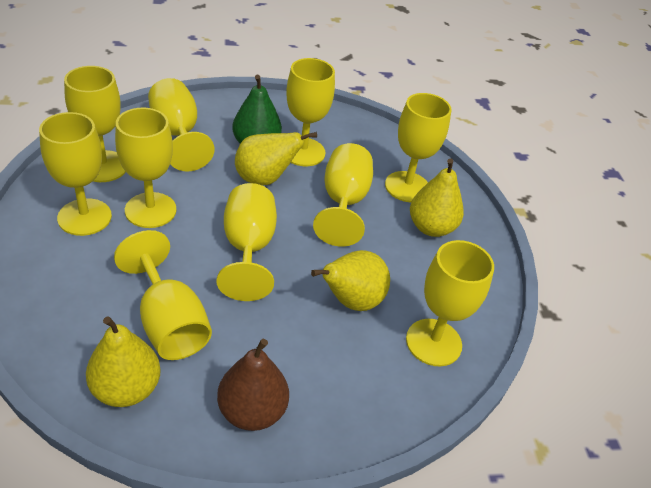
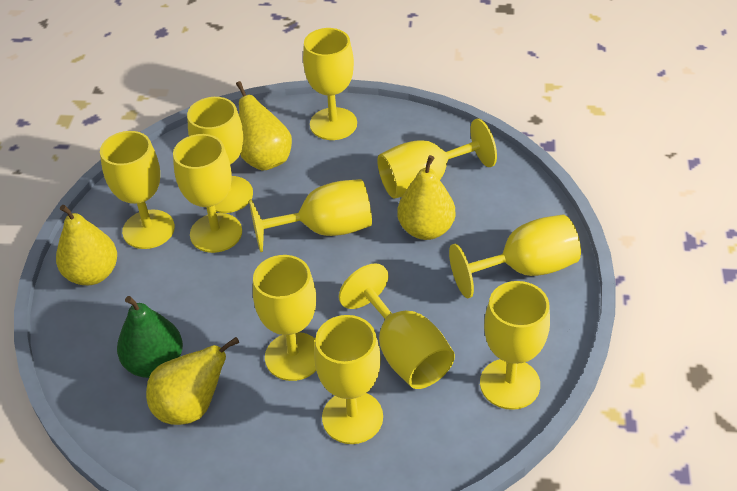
brown pear: 1 -> 0
yellow goblet: 10 -> 11

